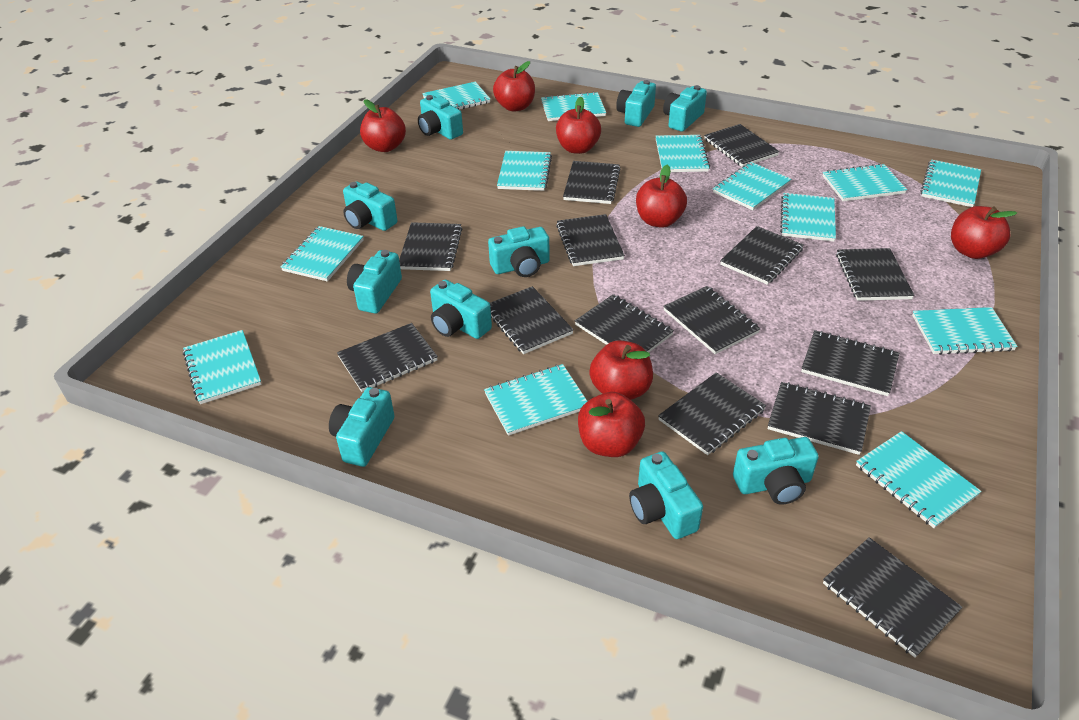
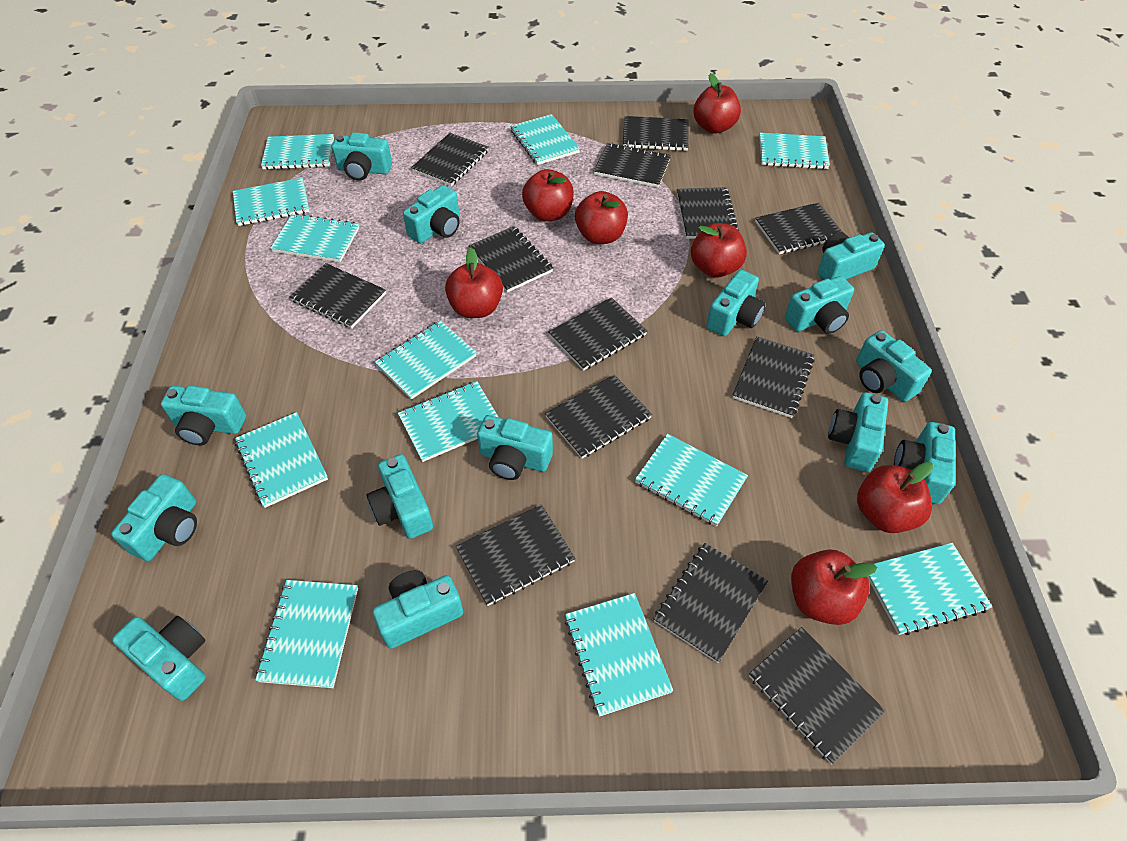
black notebook: 14 -> 13
turquoise camera: 10 -> 14
turquoise notebook: 13 -> 12

